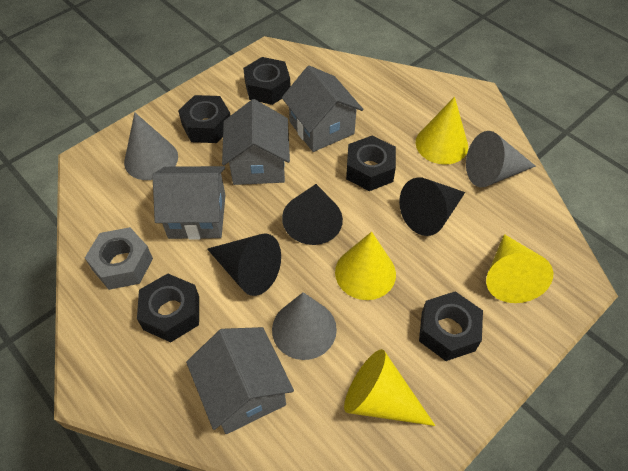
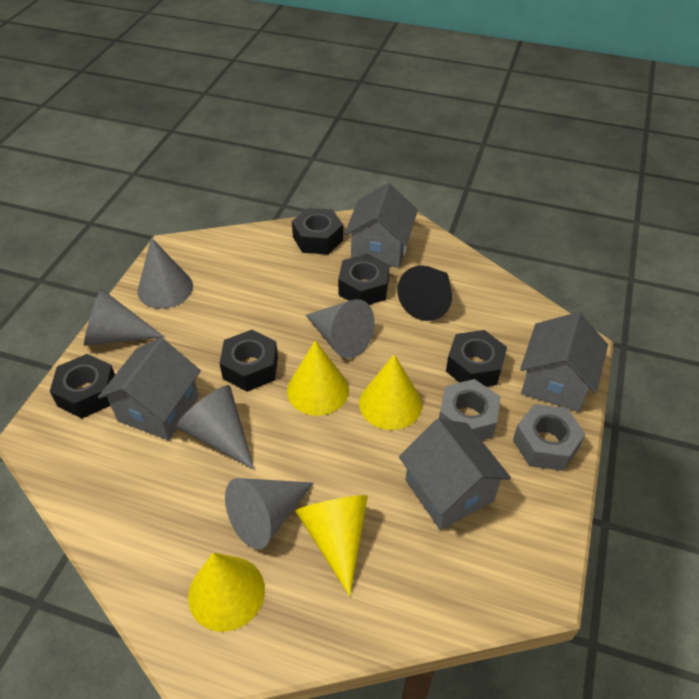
black cone: 3 -> 1
grey cone: 3 -> 5
grey nut: 1 -> 2

